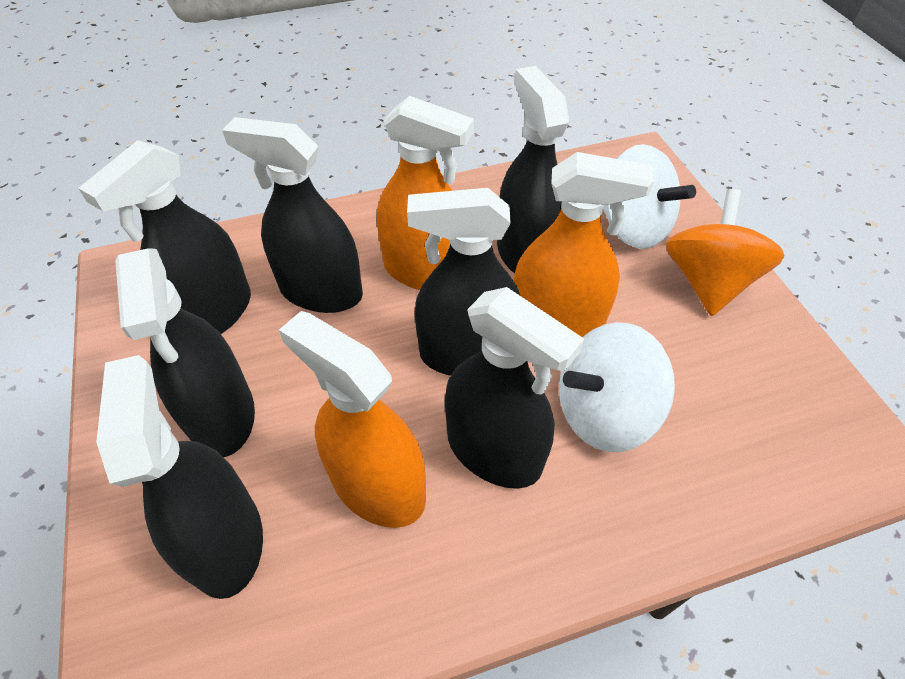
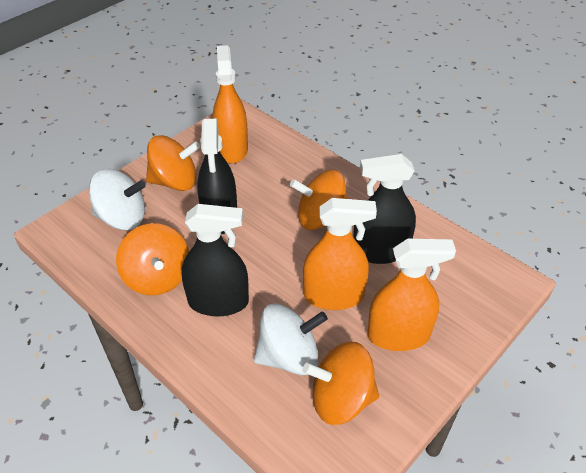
black spray bottle: 7 -> 3
orange spinning top: 1 -> 4

